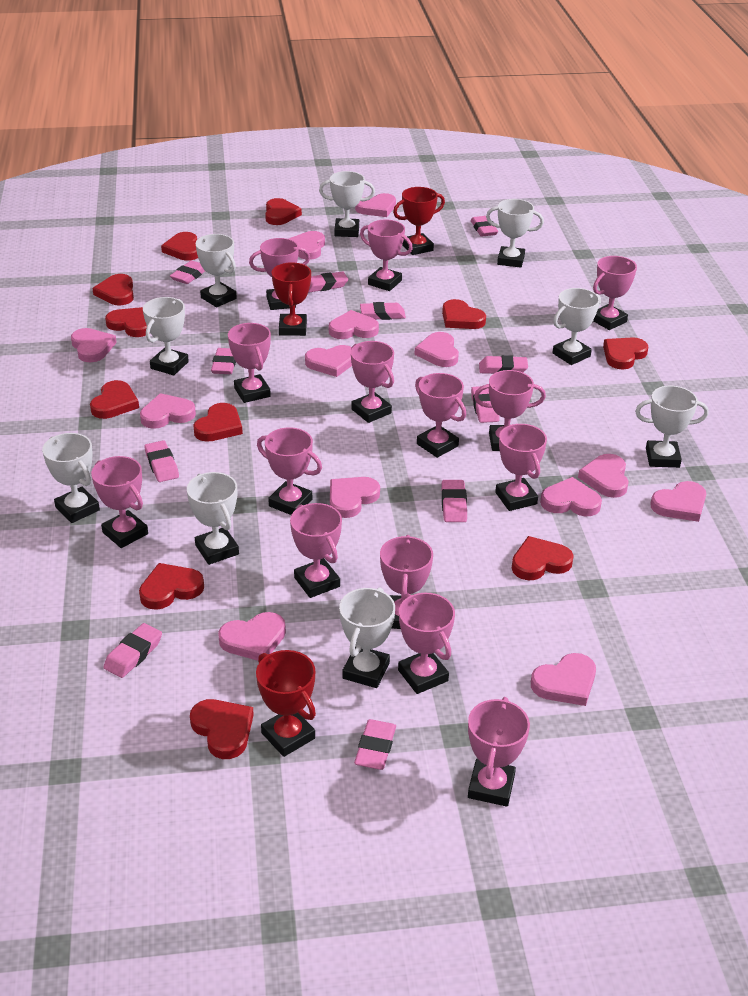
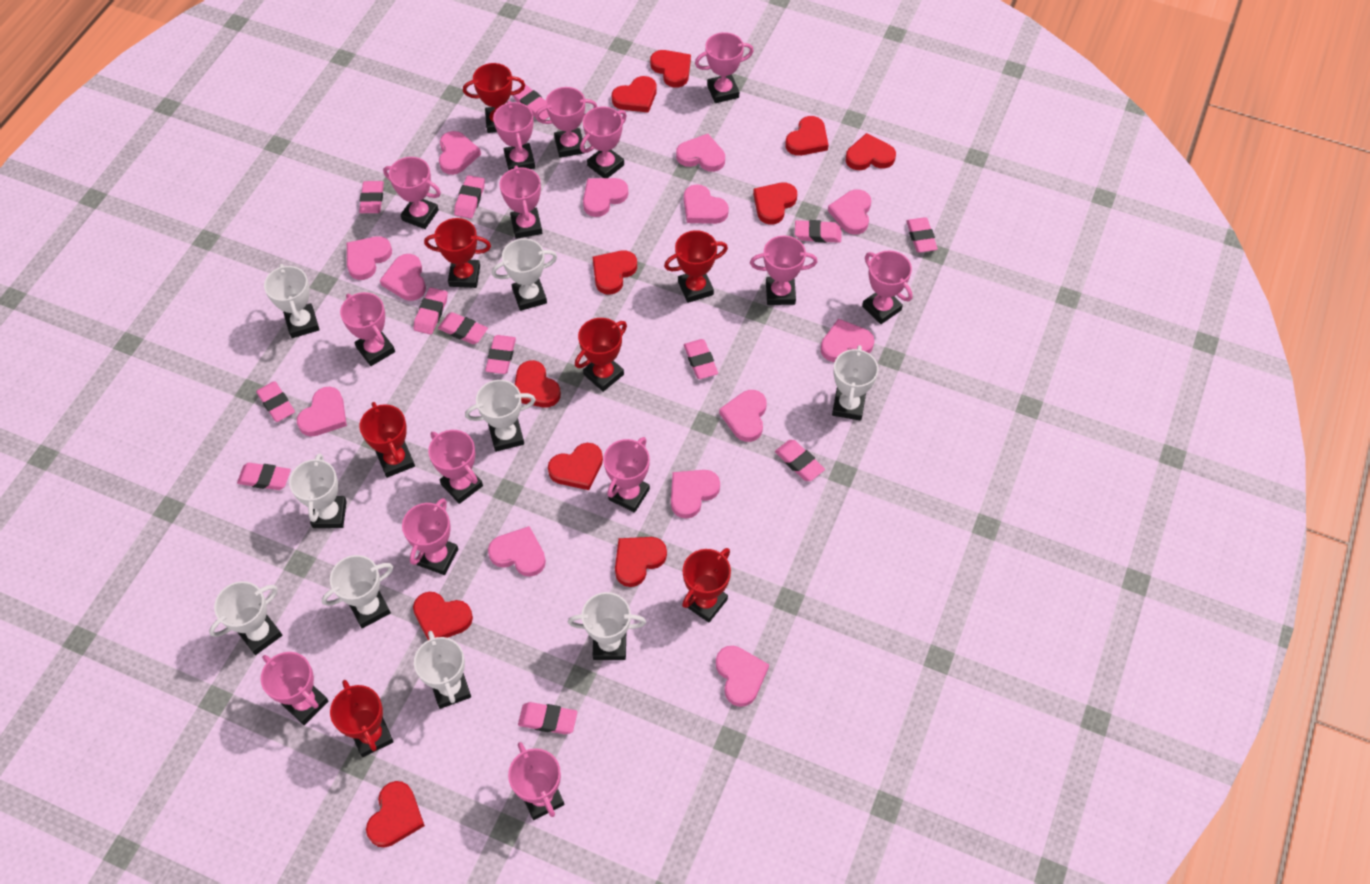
pink eraser: 11 -> 13
red trophy: 3 -> 7

